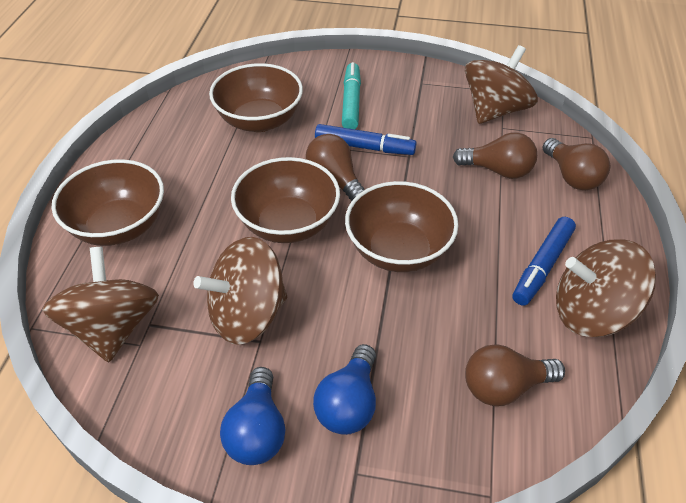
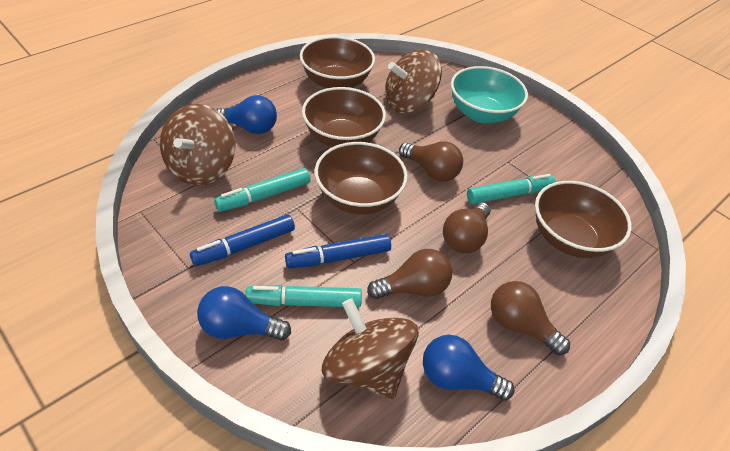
blue light bulb: 2 -> 3
brown spinning top: 4 -> 3
turquoise bowl: 0 -> 1
turquoise marker: 1 -> 3

